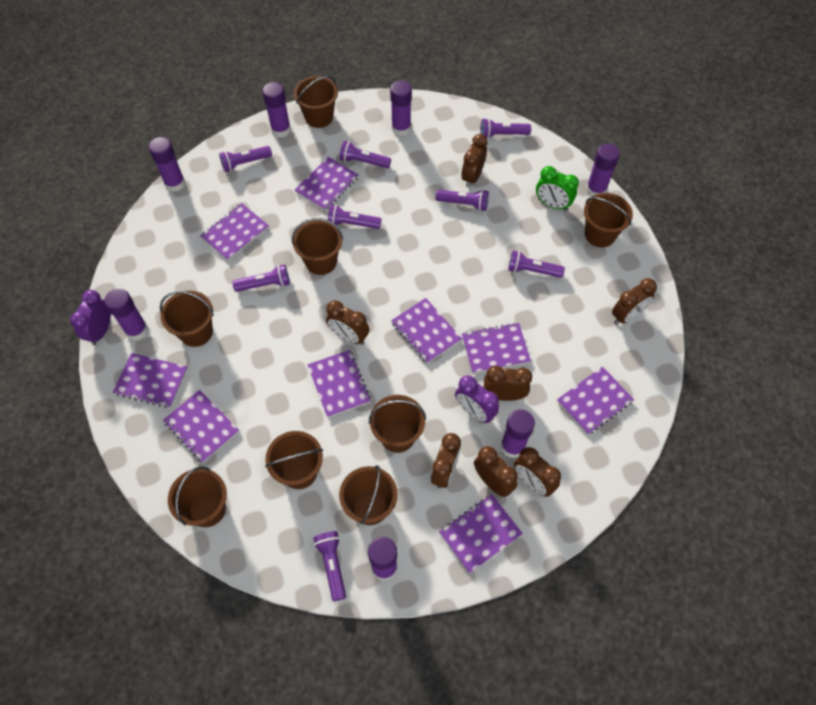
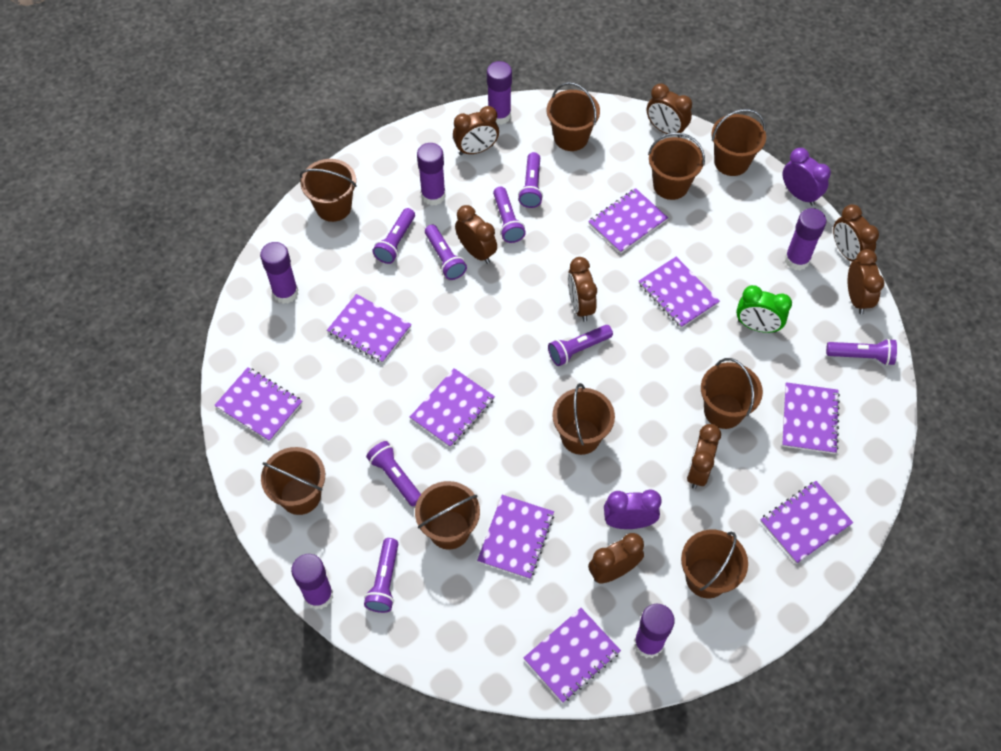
brown bucket: 8 -> 9
brown clock: 7 -> 8
purple glue stick: 7 -> 6

